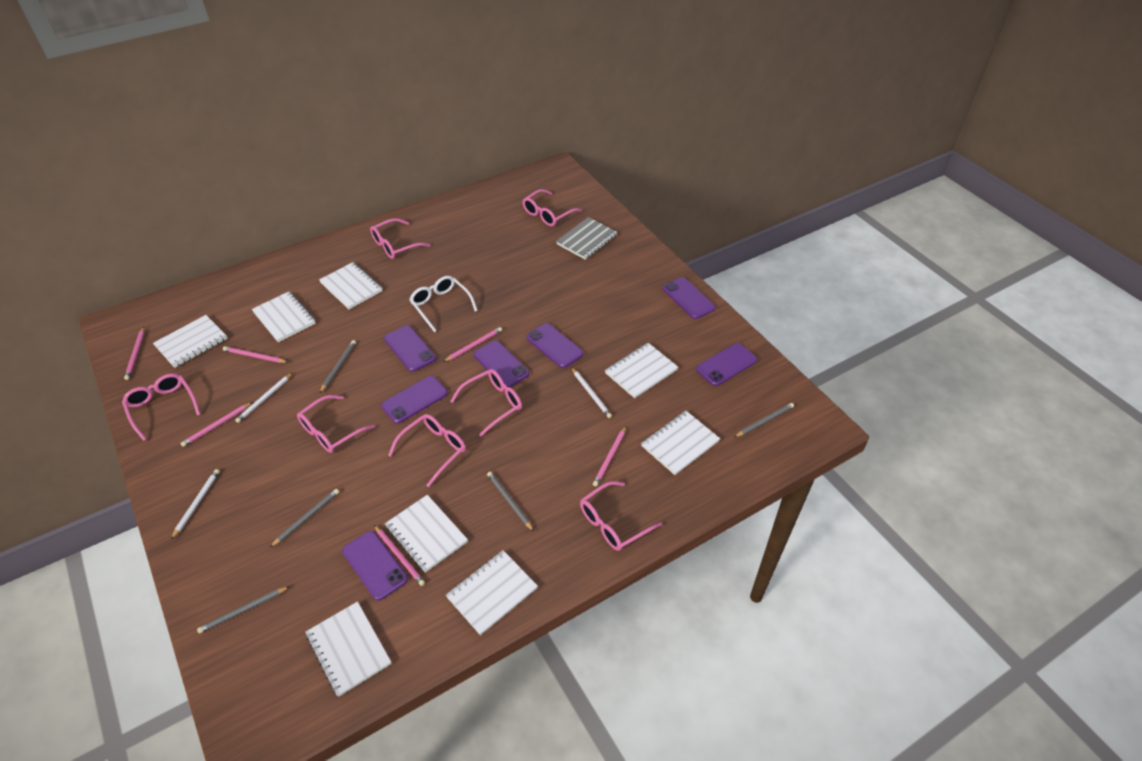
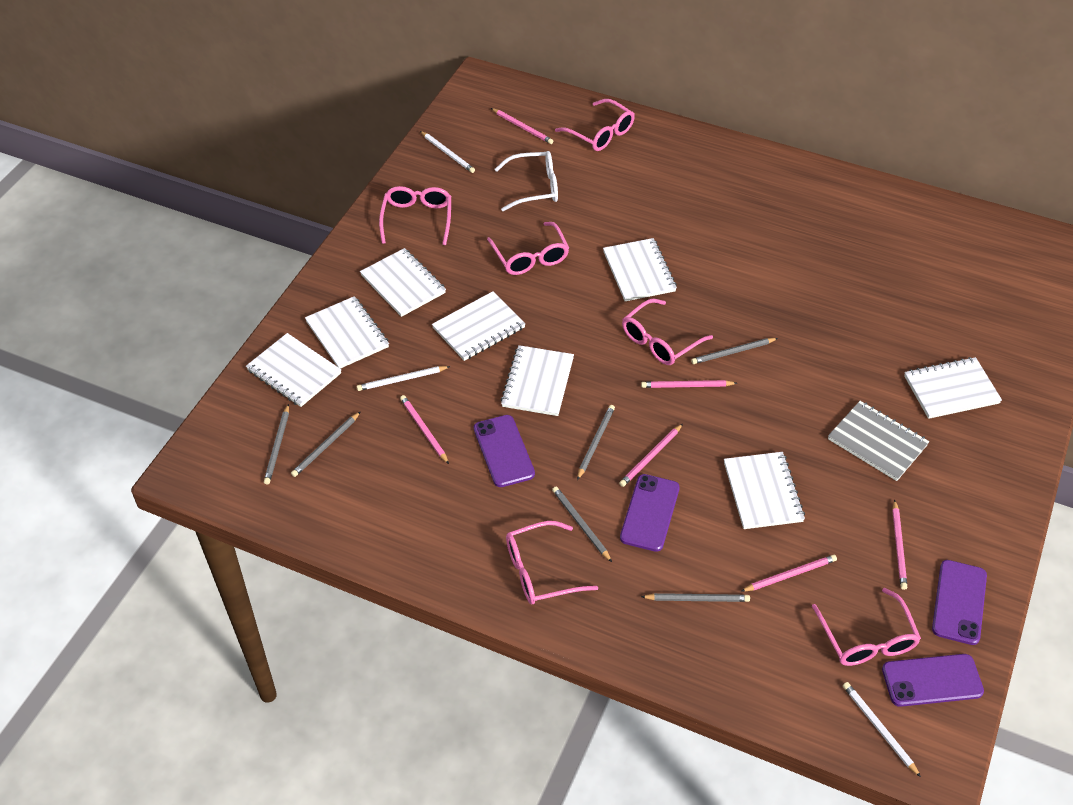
grey pencil: 5 -> 6
pink glasses: 7 -> 6
purple phone: 7 -> 4

